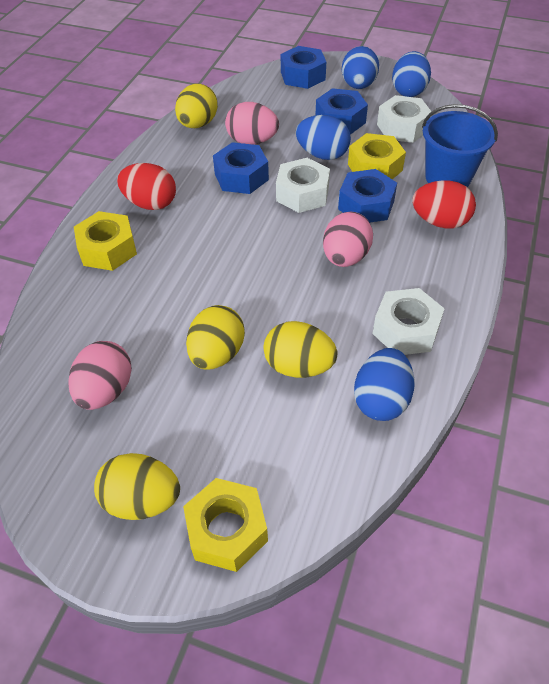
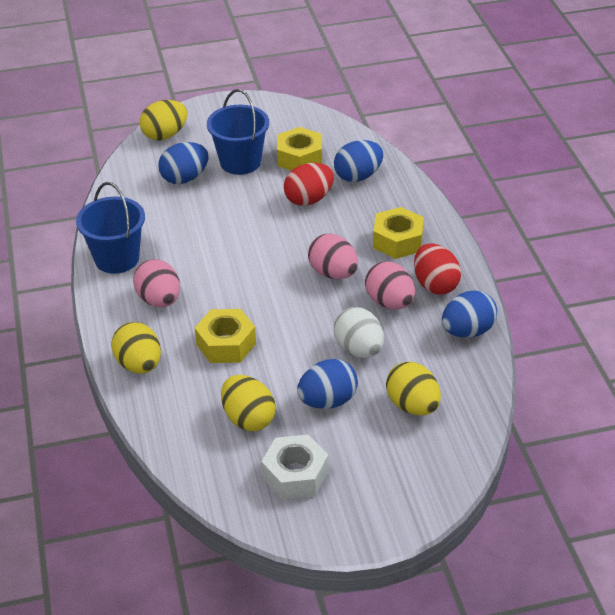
blue bucket: 1 -> 2
blue nut: 4 -> 0
white egg: 0 -> 1
white nut: 3 -> 1

